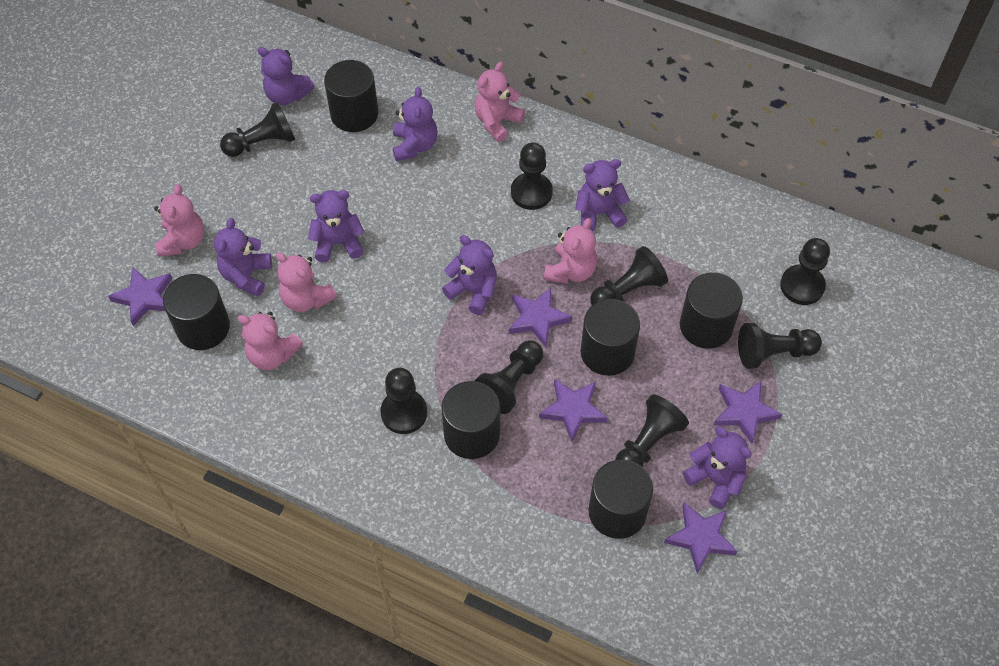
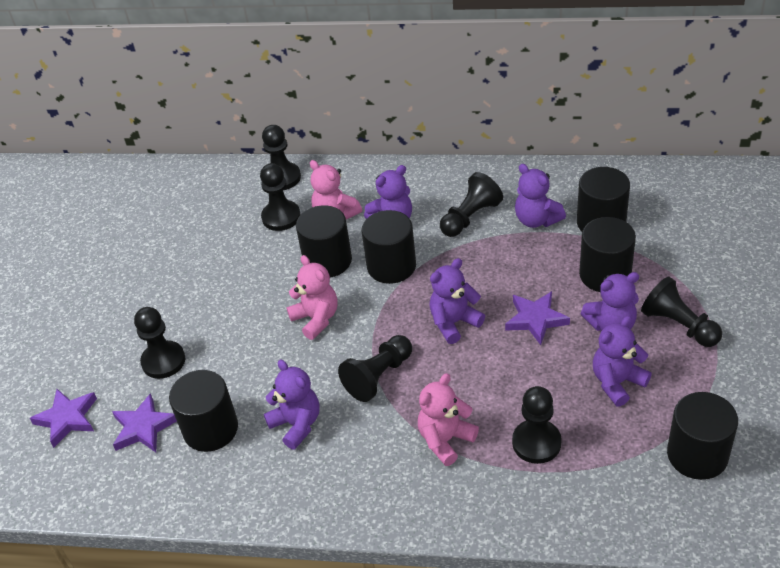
black pawn: 8 -> 7
pink teddy bear: 5 -> 3
purple star: 5 -> 3
purple teddy bear: 7 -> 6

